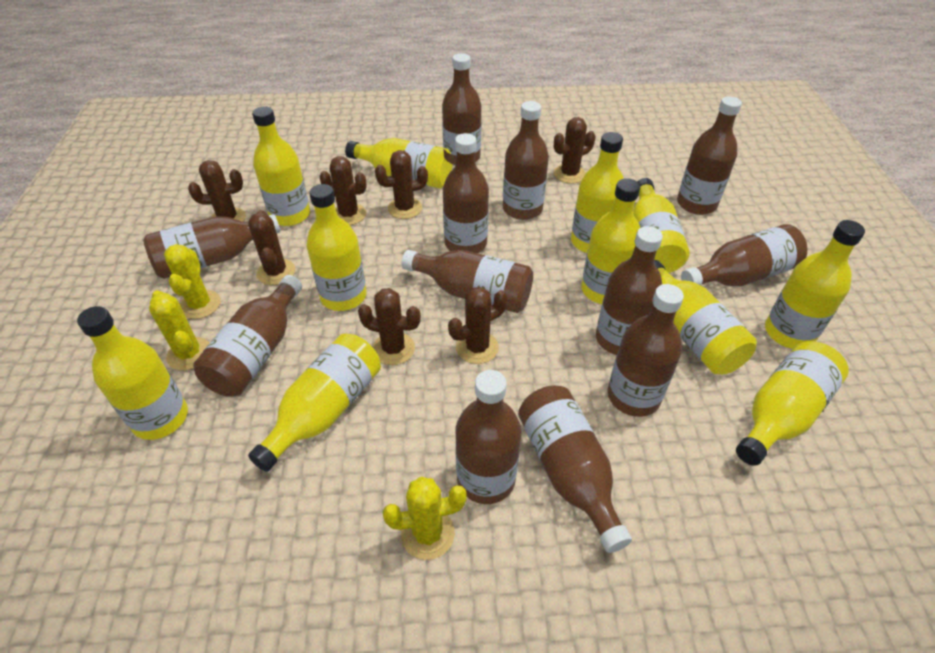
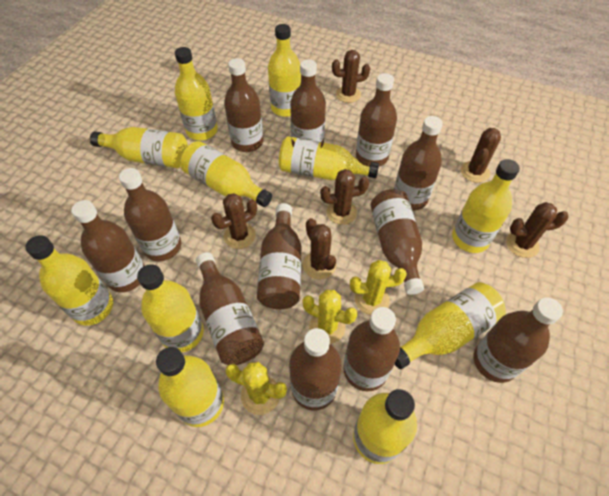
brown cactus: 7 -> 6

